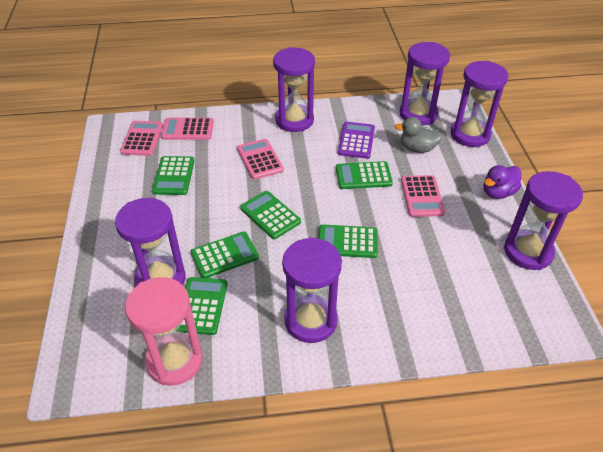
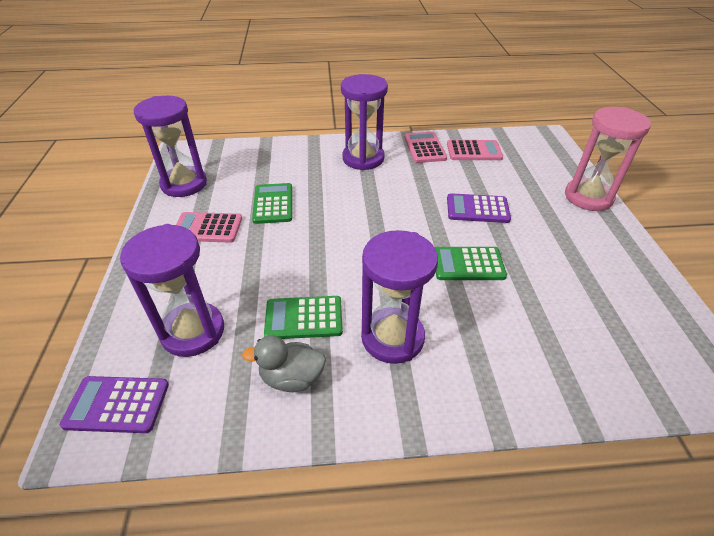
green calculator: 6 -> 3
pink calculator: 4 -> 3
purple calculator: 1 -> 2
purple duck: 1 -> 0
purple hourglass: 6 -> 4

